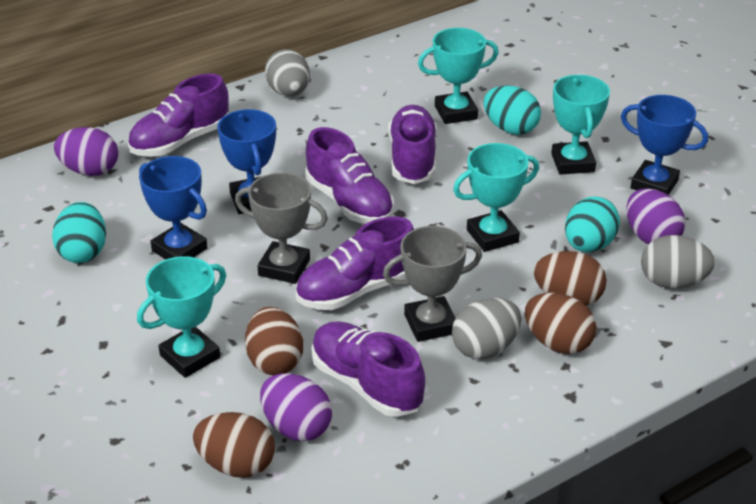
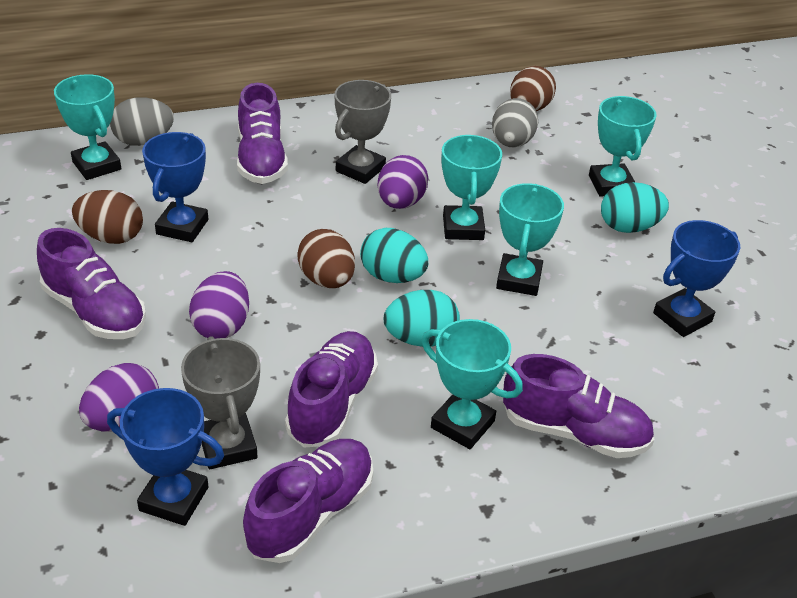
brown egg: 4 -> 3
grey egg: 3 -> 2
turquoise trophy: 4 -> 5

